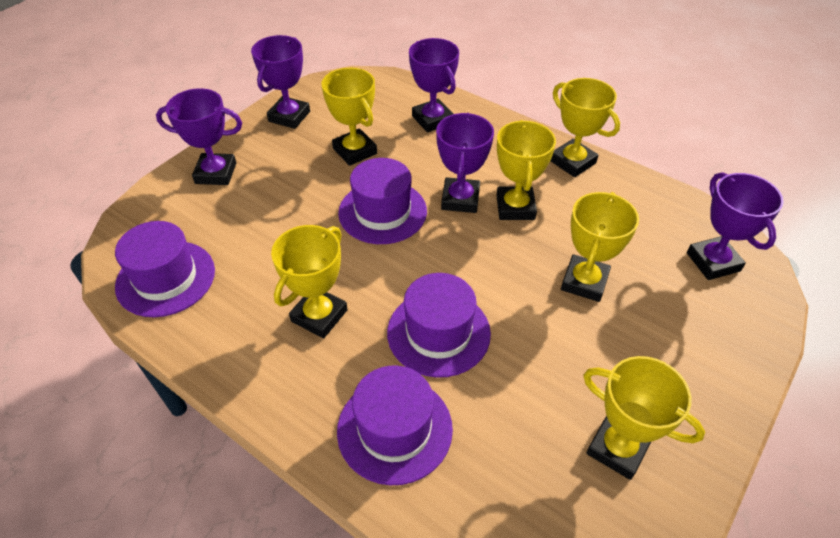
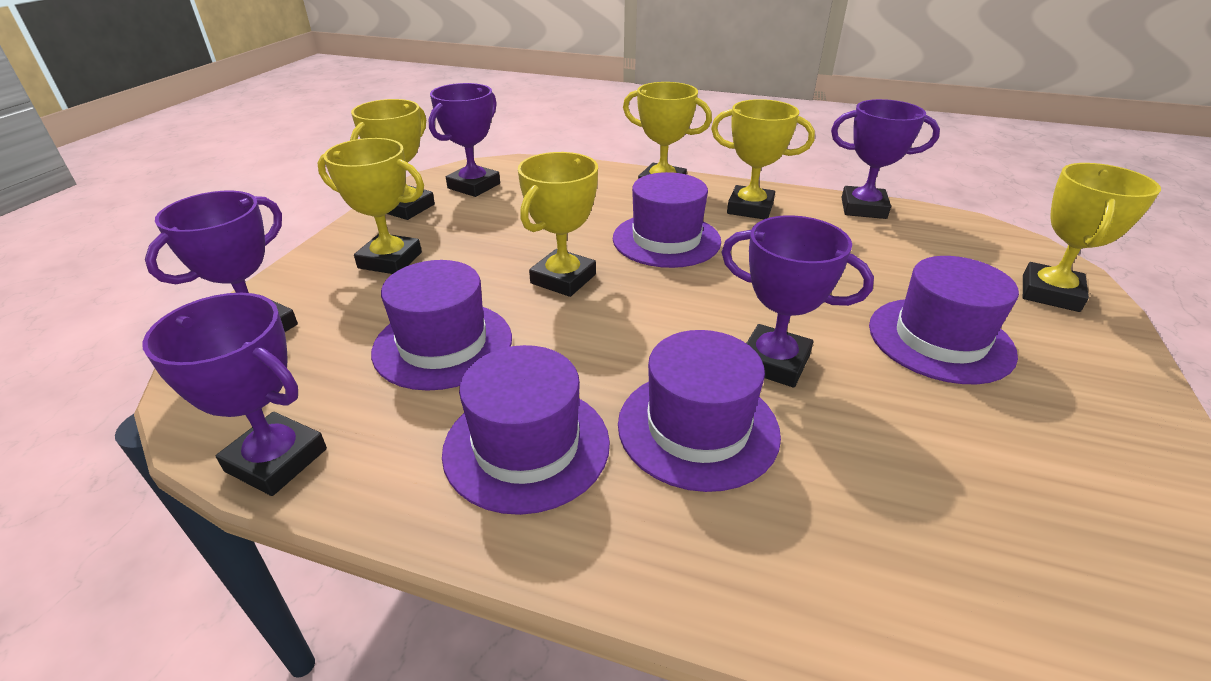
purple hat: 4 -> 5

